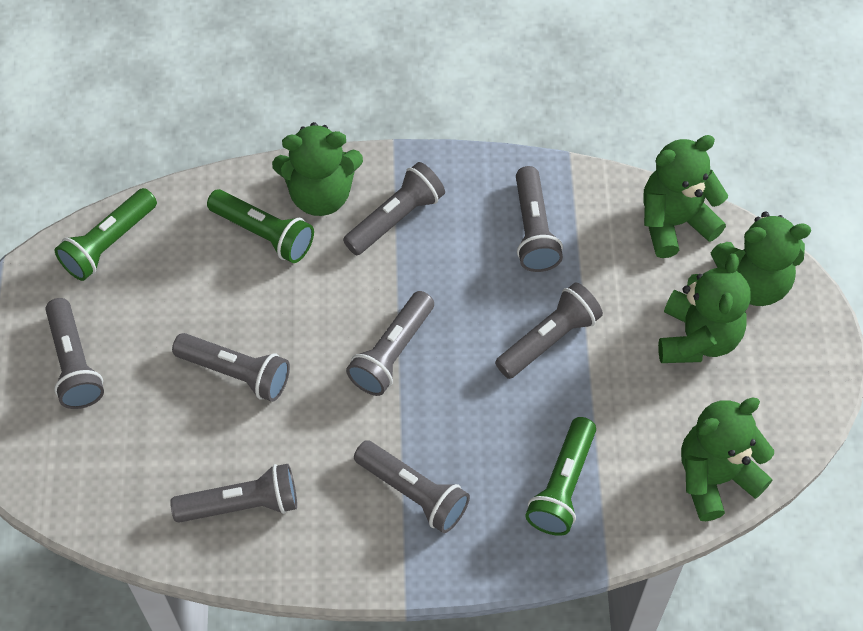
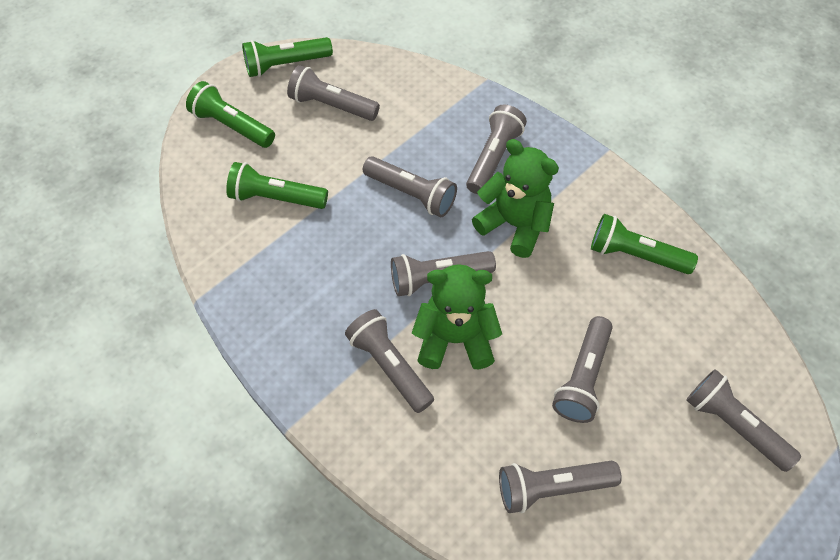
green flashlight: 3 -> 4
green teddy bear: 5 -> 2

